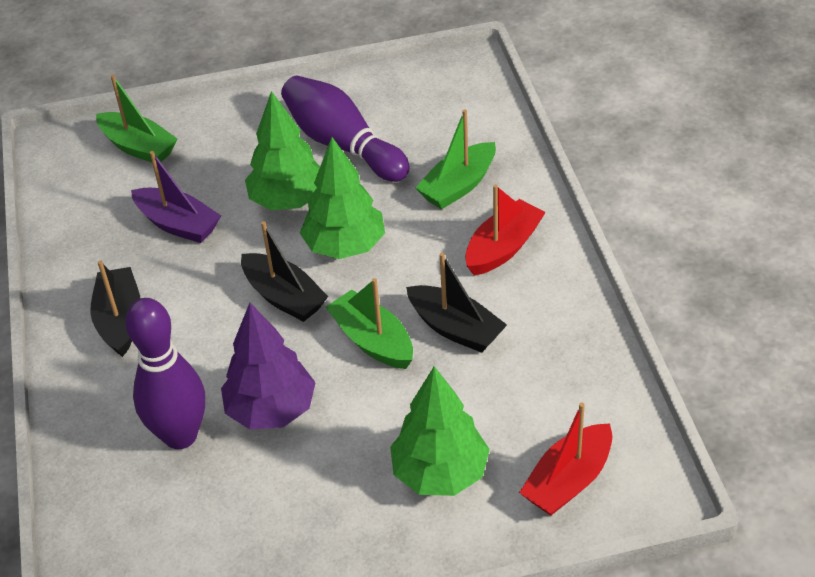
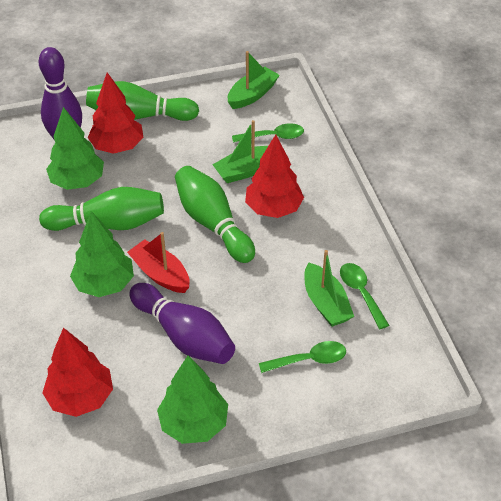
black boat: 3 -> 0
green bowling pin: 0 -> 3
green spoon: 0 -> 3
purple boat: 1 -> 0
purple tree: 1 -> 0
red boat: 2 -> 1
red tree: 0 -> 3

